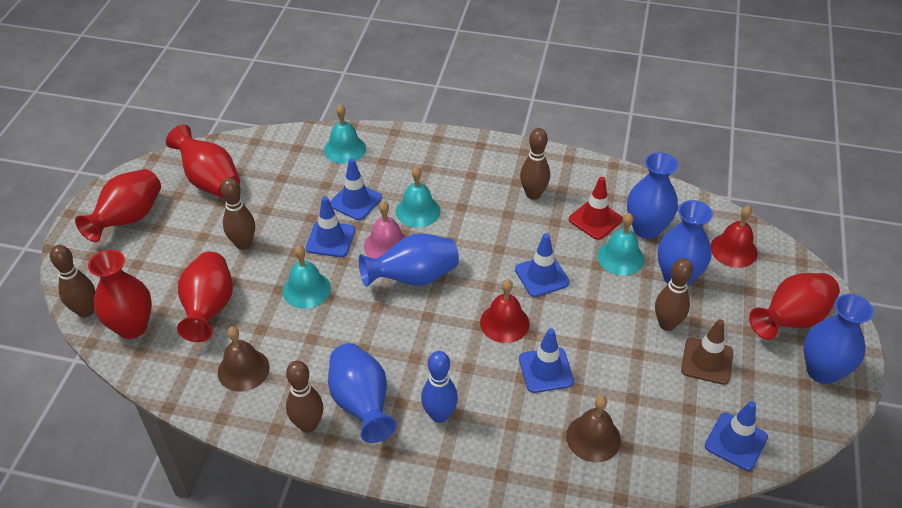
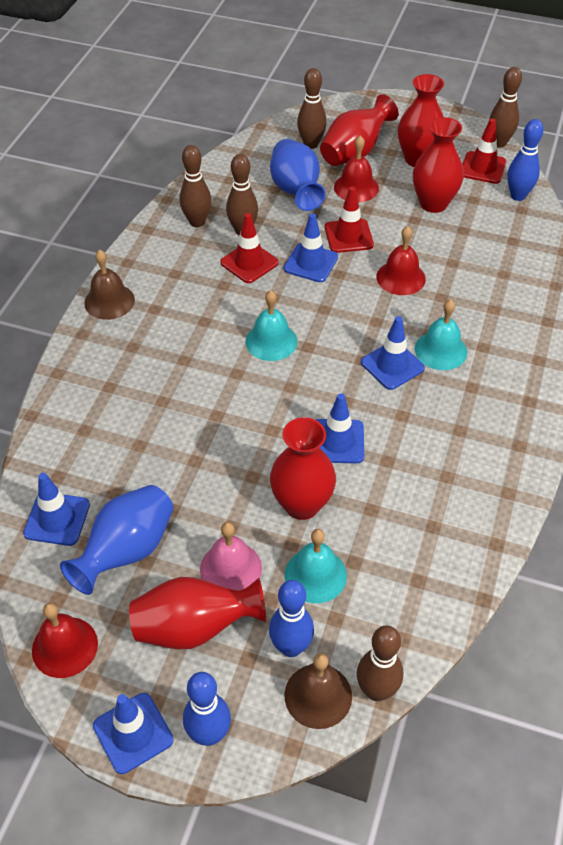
blue bowling pin: 1 -> 3
blue vase: 5 -> 2
brown traffic cone: 1 -> 0
red bell: 2 -> 3
red traffic cone: 1 -> 3
turquoise bell: 4 -> 3

